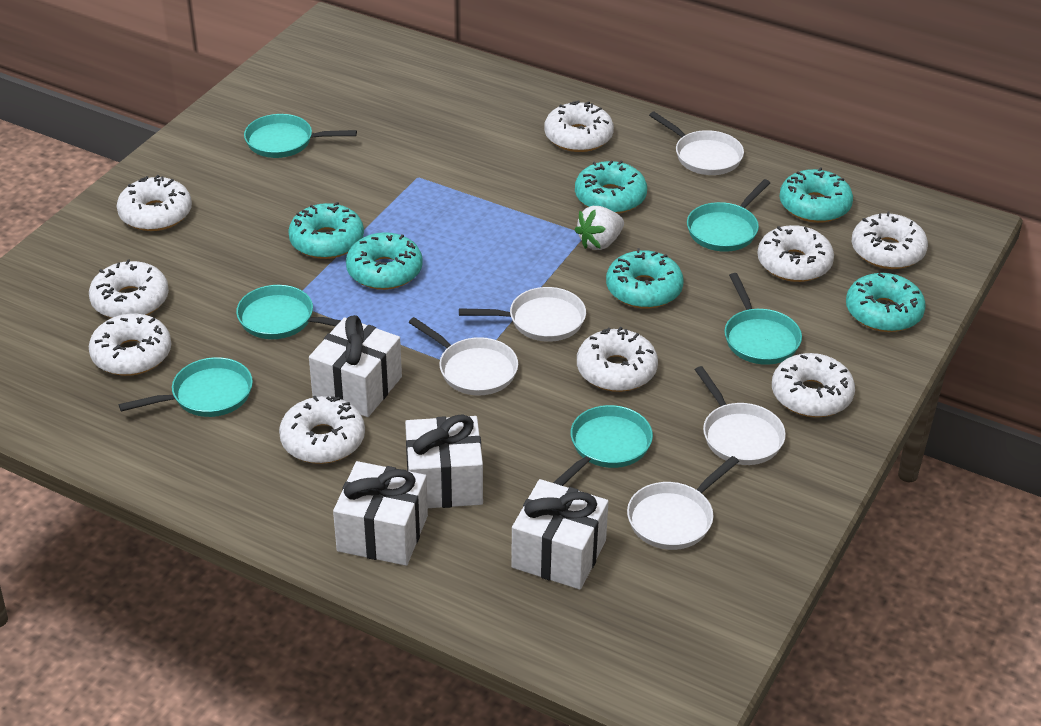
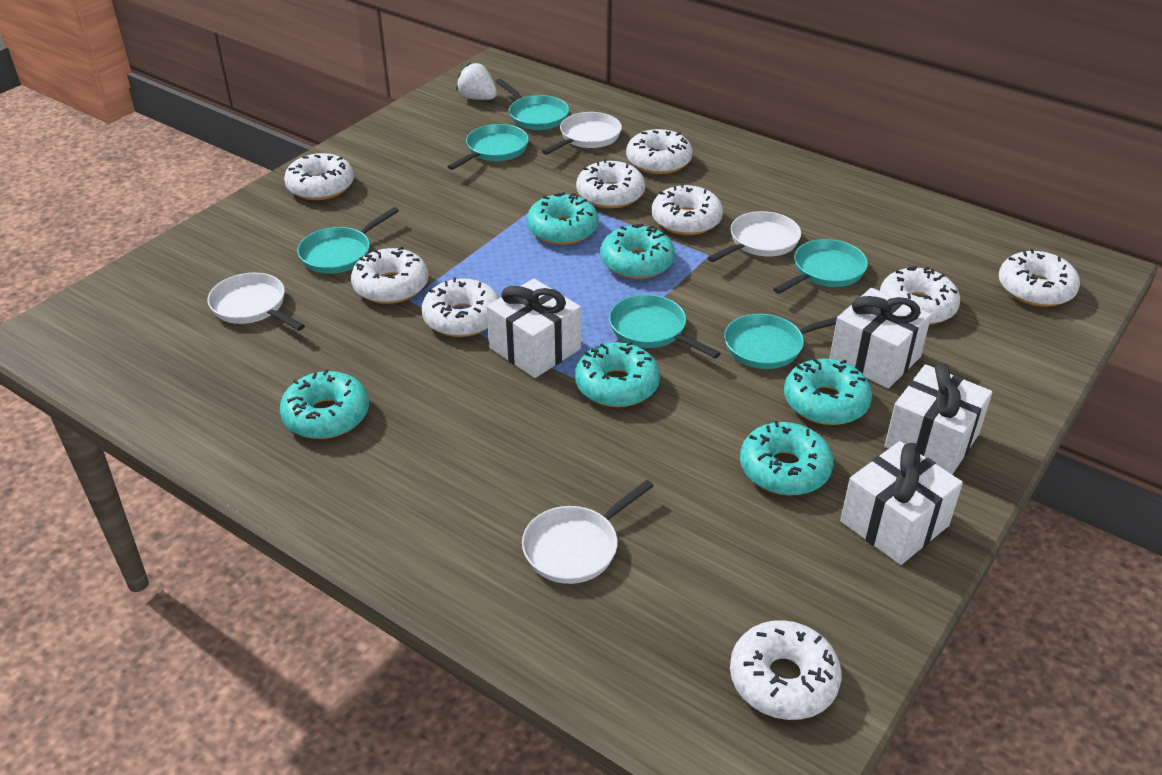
white pan: 5 -> 4

